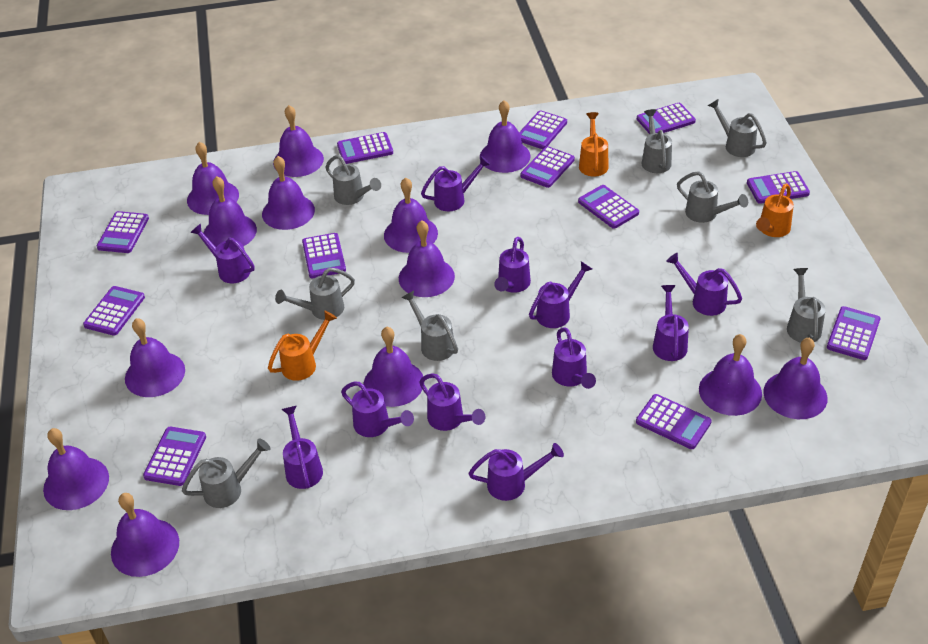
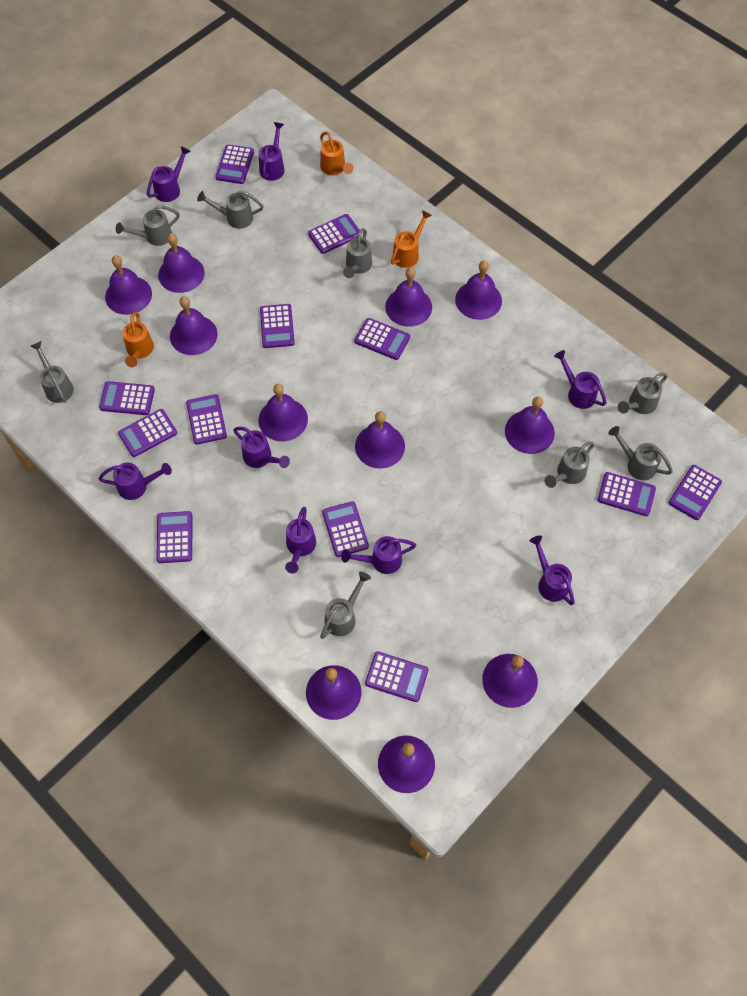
purple bell: 13 -> 11
purple watering can: 11 -> 8

